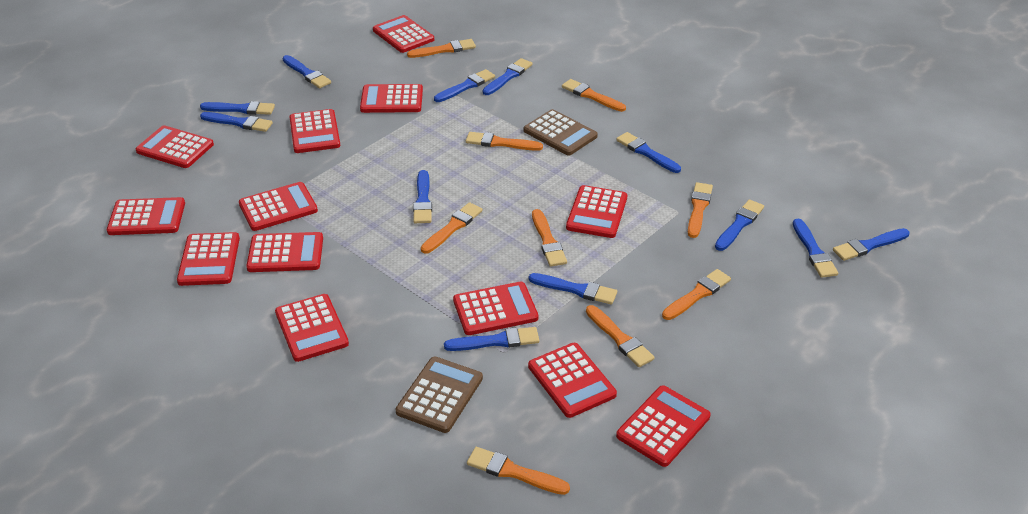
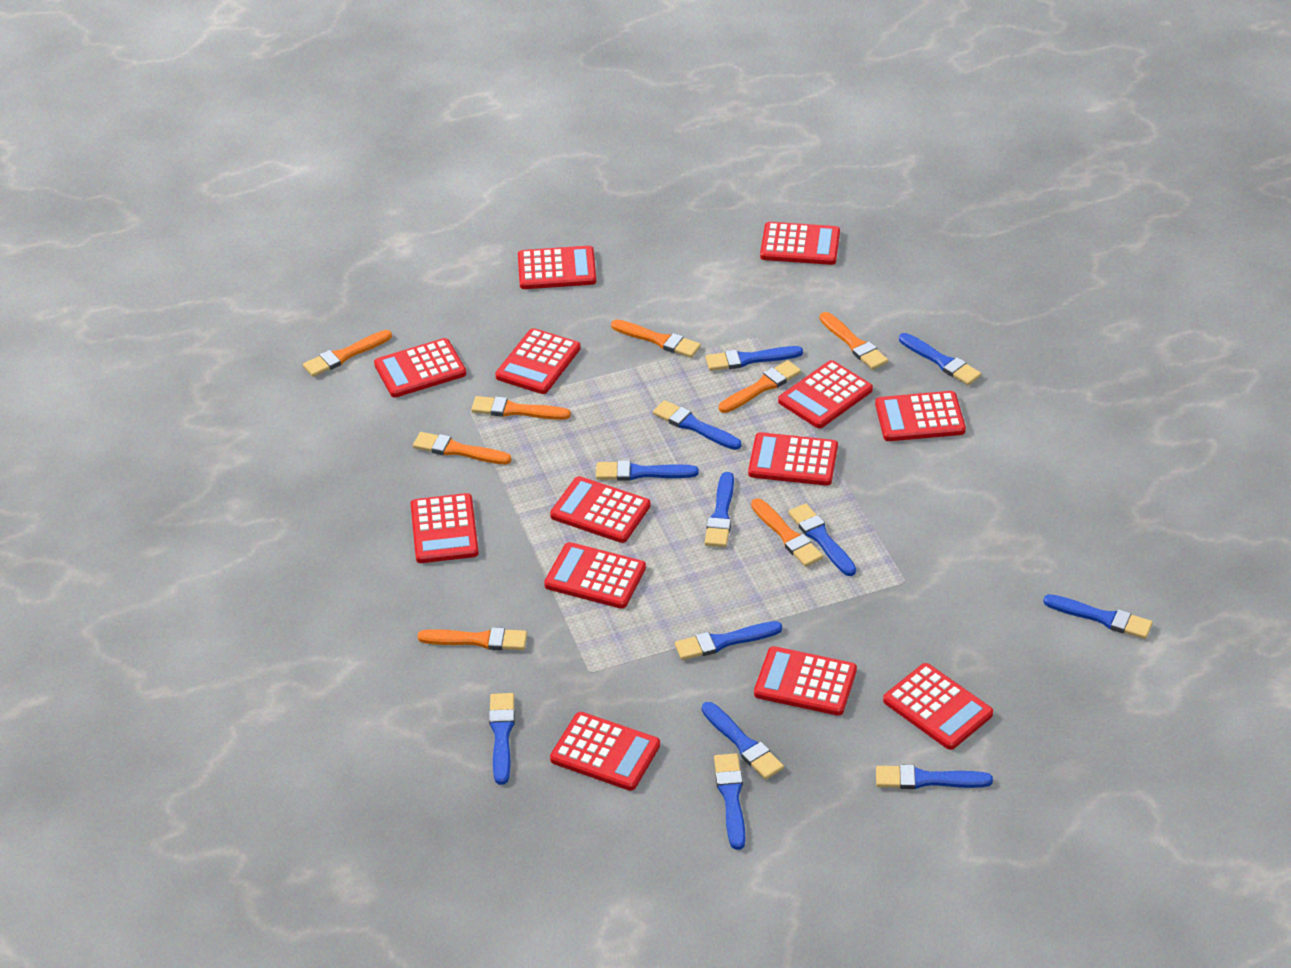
brown calculator: 2 -> 0
orange brush: 9 -> 8

